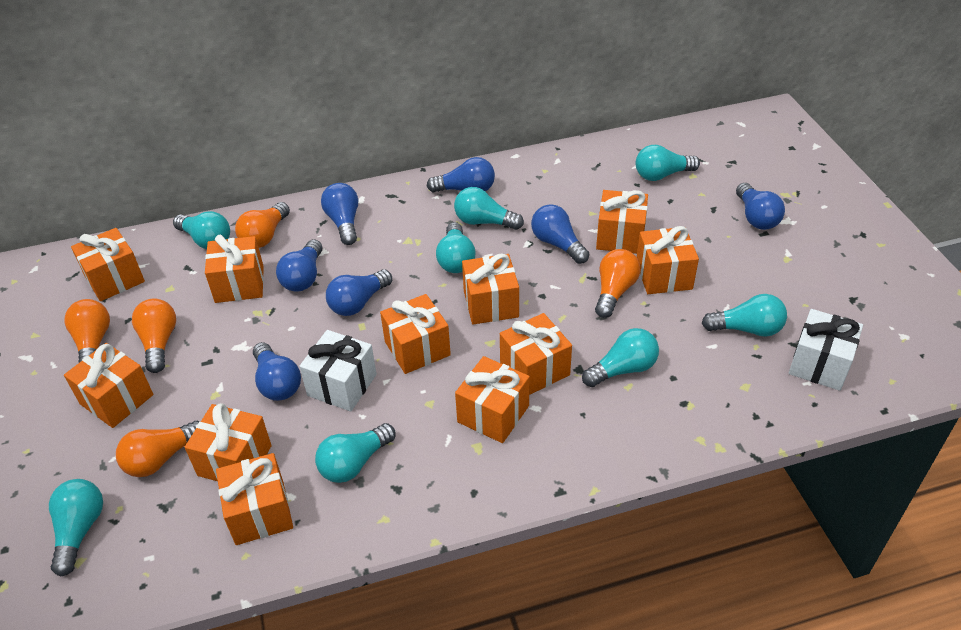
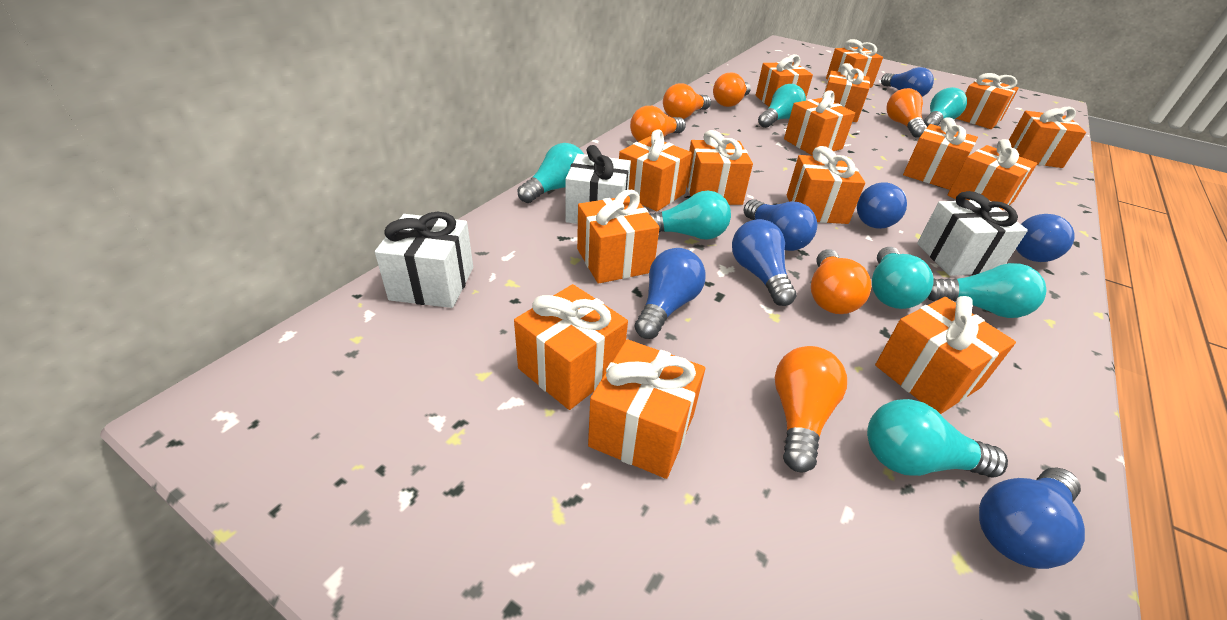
orange gift: 11 -> 15
orange light bulb: 5 -> 6
turquoise light bulb: 8 -> 7
white gift: 2 -> 3

